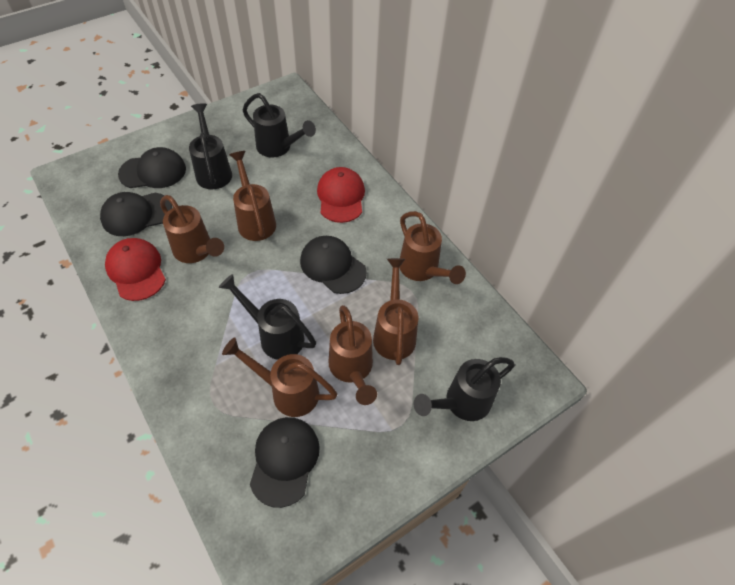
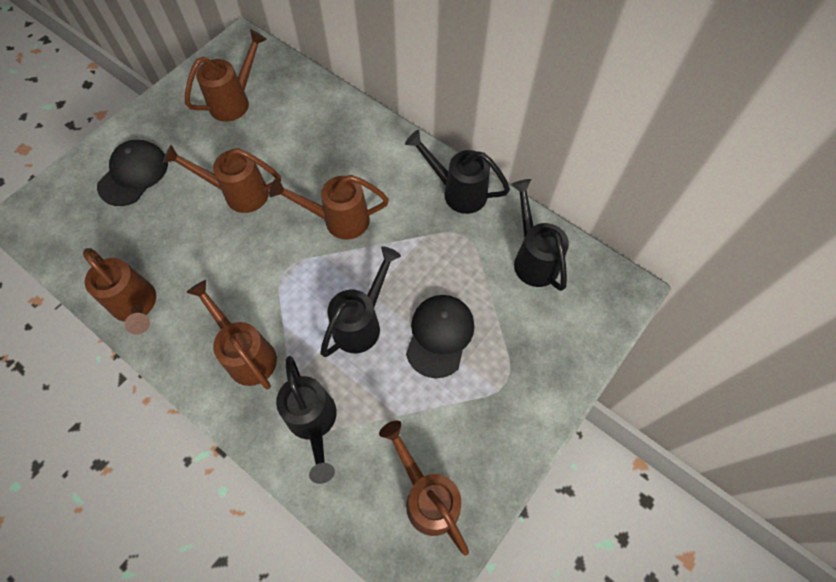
black cap: 4 -> 2
red cap: 2 -> 0

